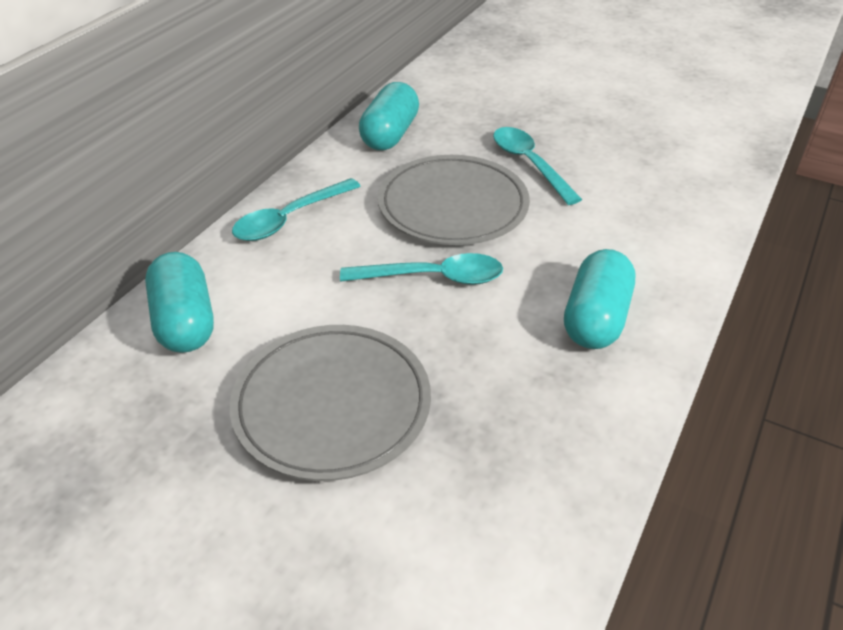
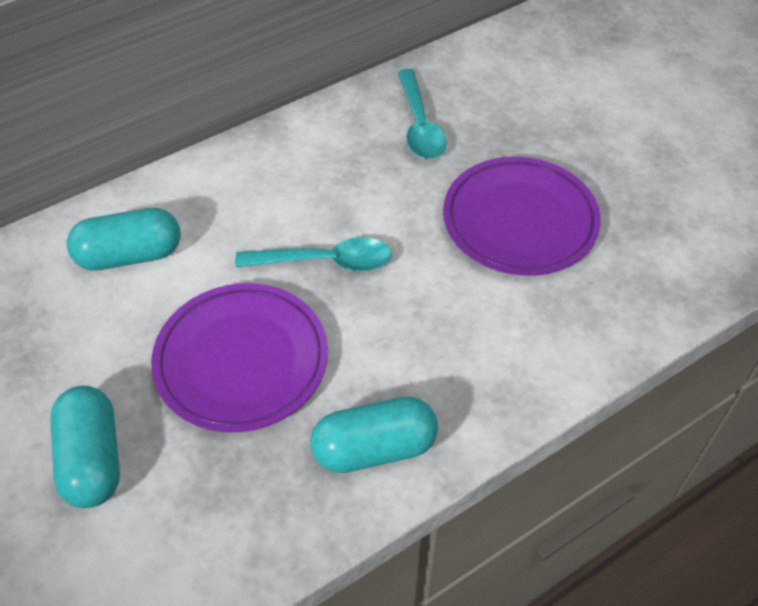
grey plate: 2 -> 0
purple plate: 0 -> 2
turquoise spoon: 3 -> 2

